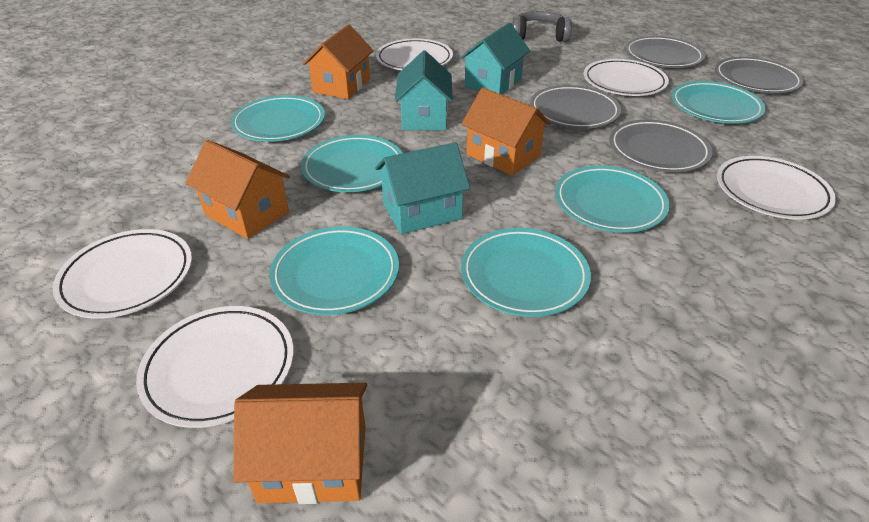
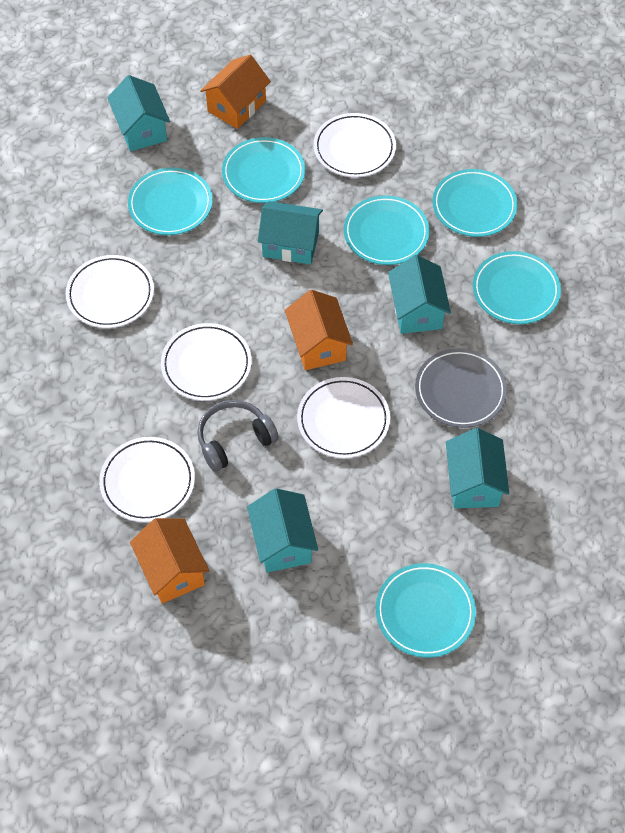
grey plate: 4 -> 1
orange house: 4 -> 3
turquoise house: 3 -> 5

